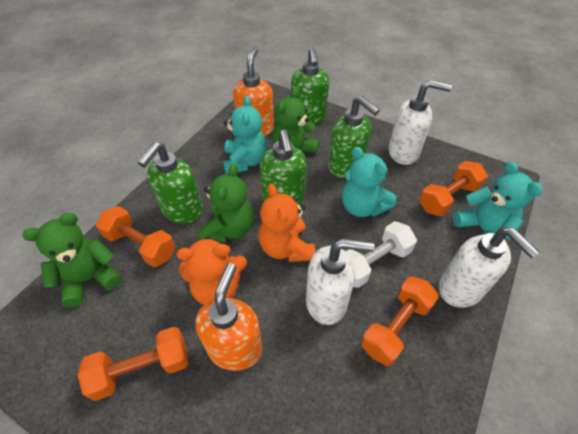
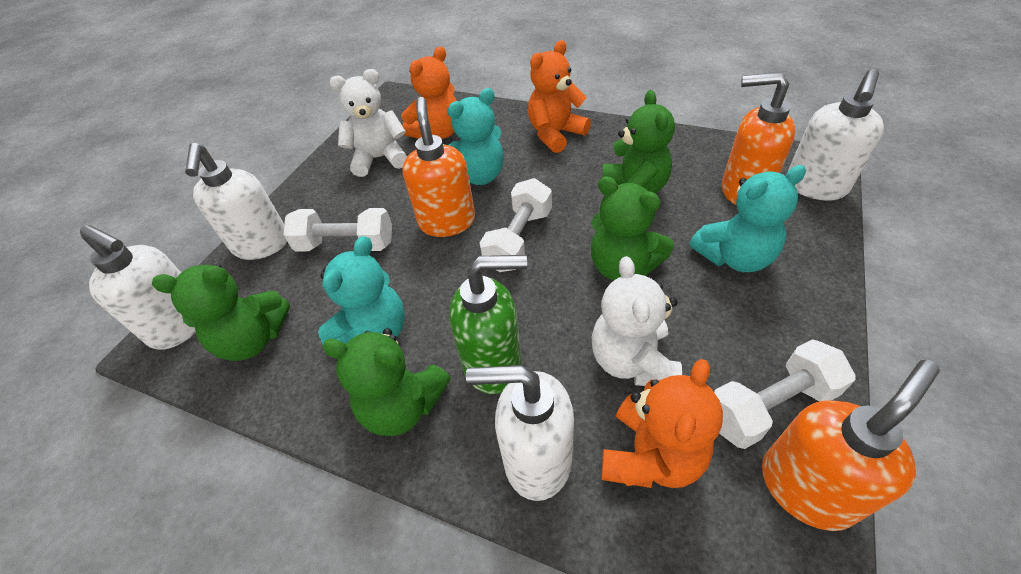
green soap dispenser: 4 -> 1
green teddy bear: 3 -> 4
orange dumbbell: 4 -> 0
orange soap dispenser: 2 -> 3
orange teddy bear: 2 -> 3
white dumbbell: 1 -> 3
white soap dispenser: 3 -> 4
white teddy bear: 0 -> 2

